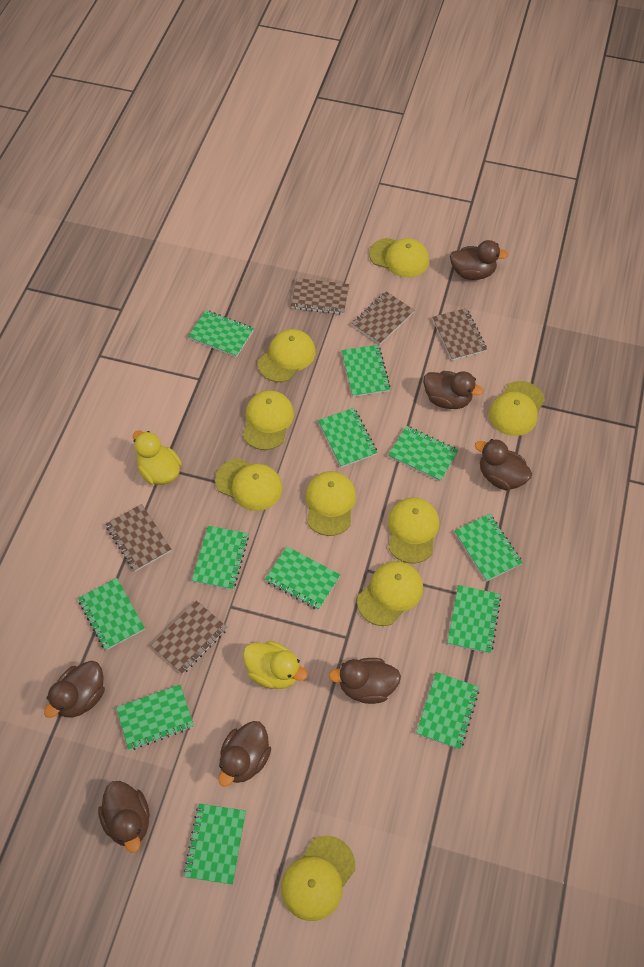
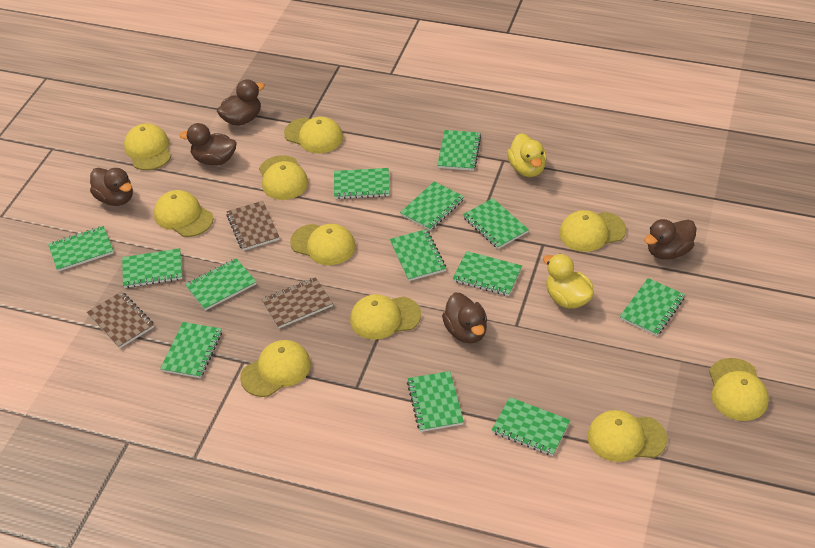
brown duck: 7 -> 5
brown notebook: 5 -> 3
green notebook: 12 -> 13
yellow cap: 9 -> 10

